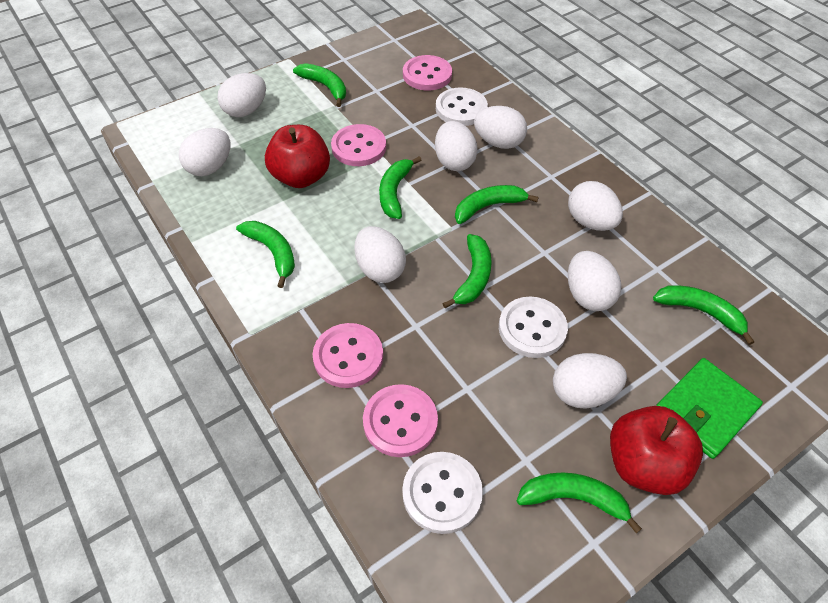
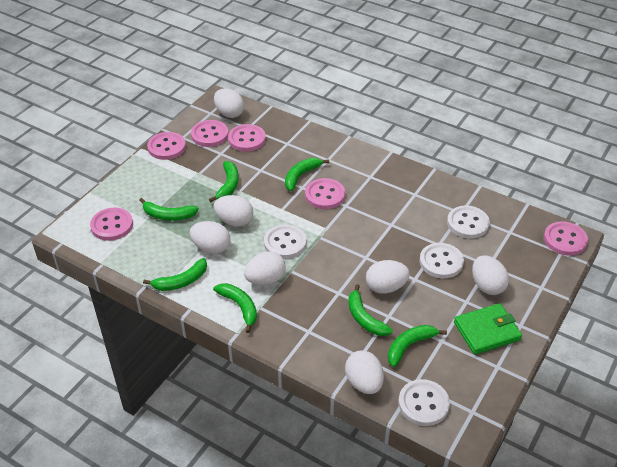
pink button: 4 -> 6
red apple: 2 -> 0
white button: 3 -> 4
white egg: 8 -> 7

